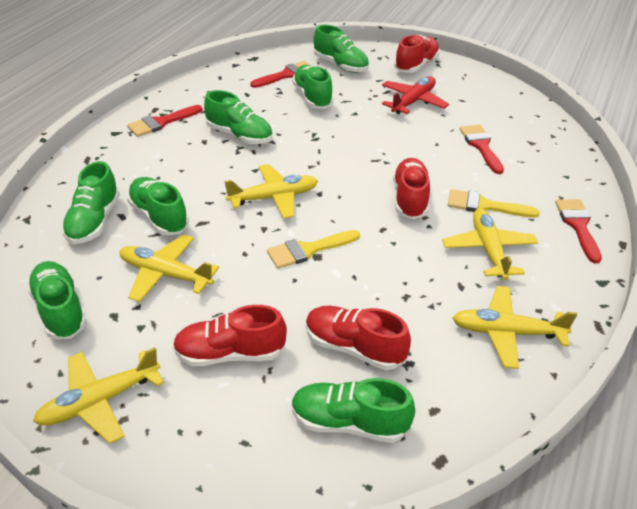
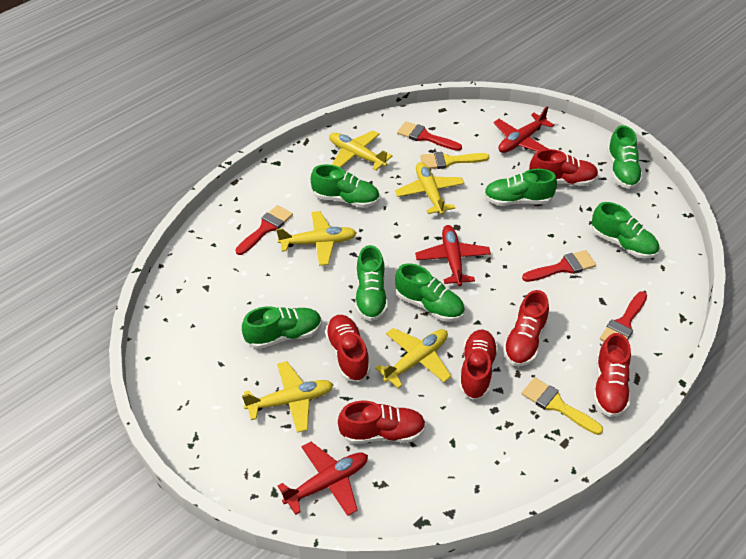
red plane: 1 -> 3
red shoe: 4 -> 6

